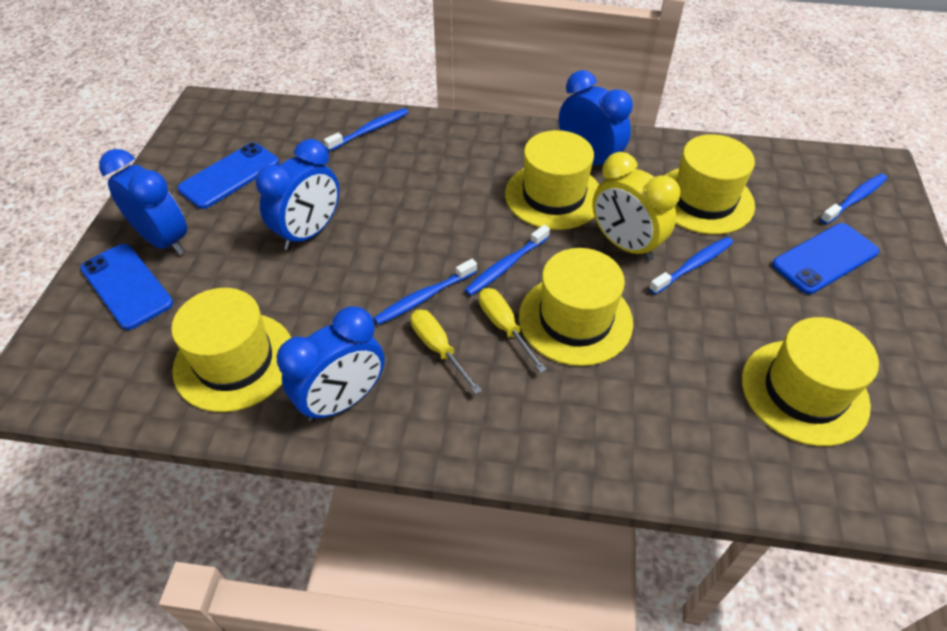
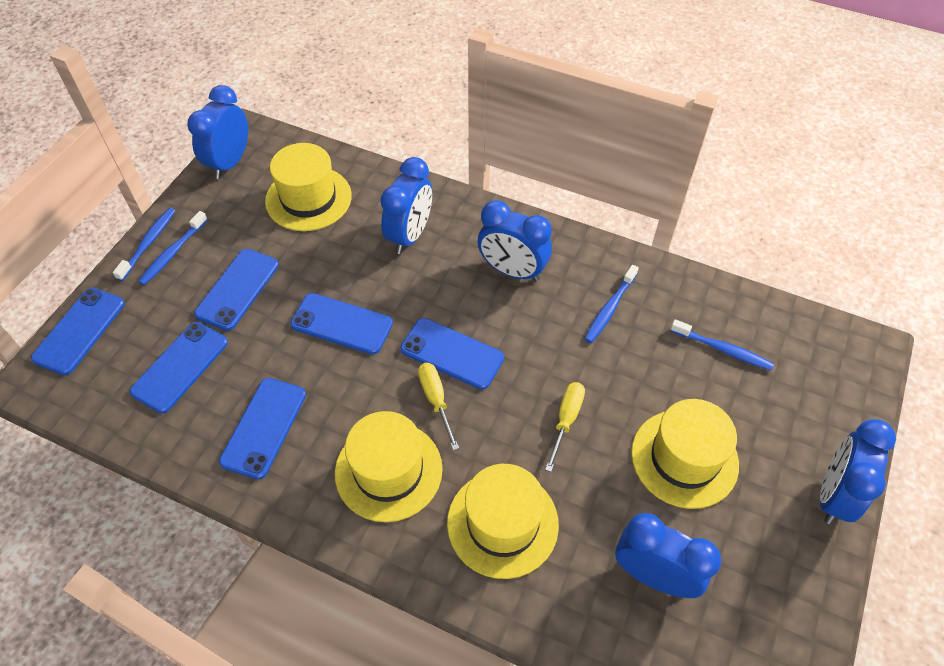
blue clock: 4 -> 5
blue phone: 3 -> 6
blue toothbrush: 5 -> 4
yellow clock: 1 -> 0
yellow hat: 5 -> 4

